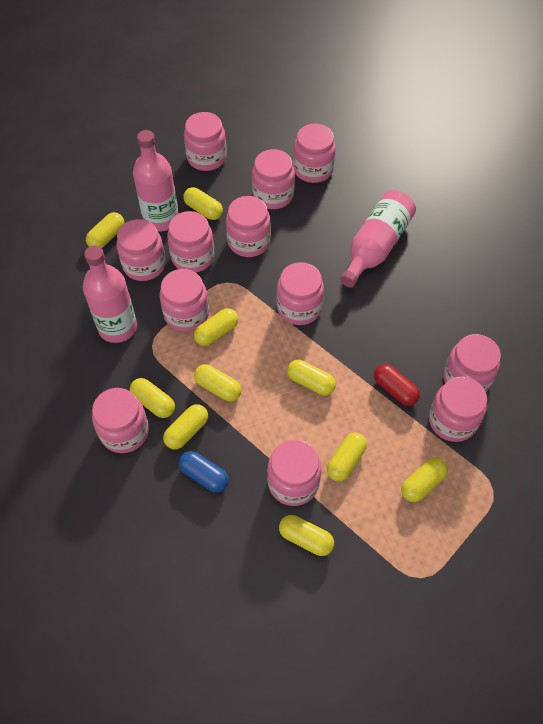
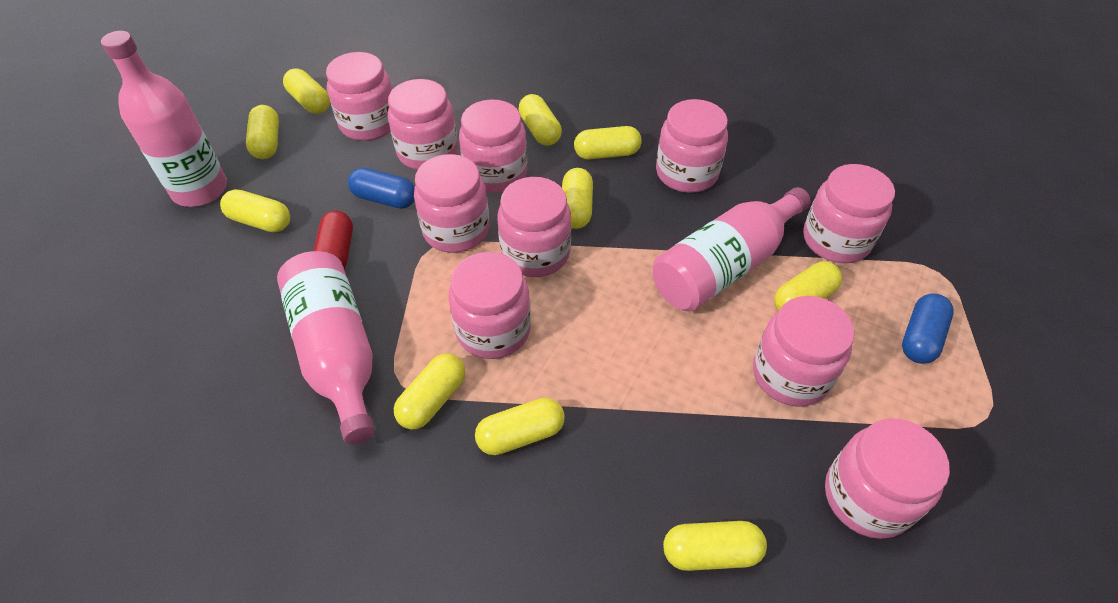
blue capsule: 1 -> 2
pink jar: 12 -> 10

